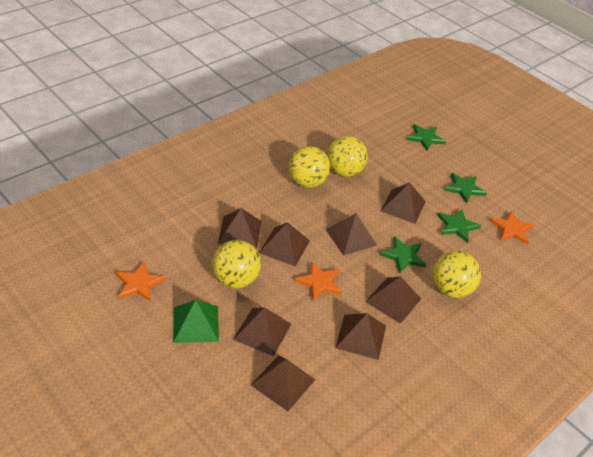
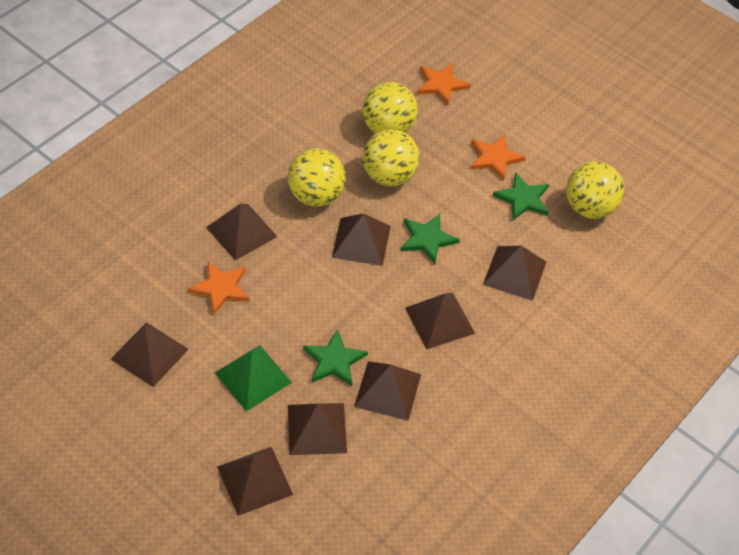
green star: 4 -> 3

